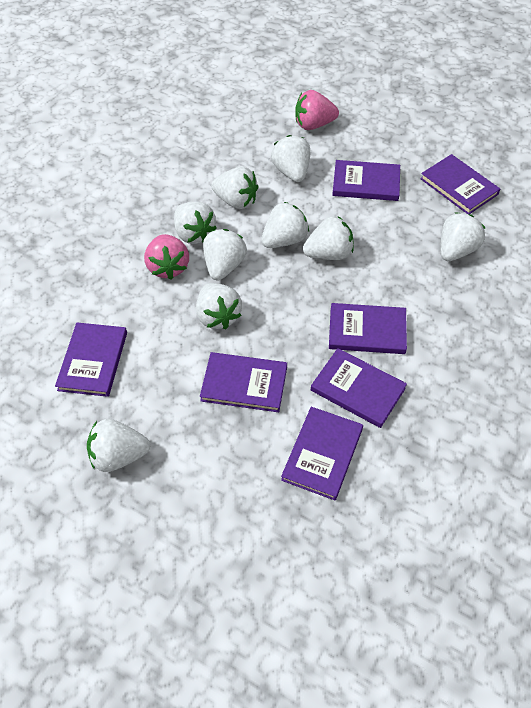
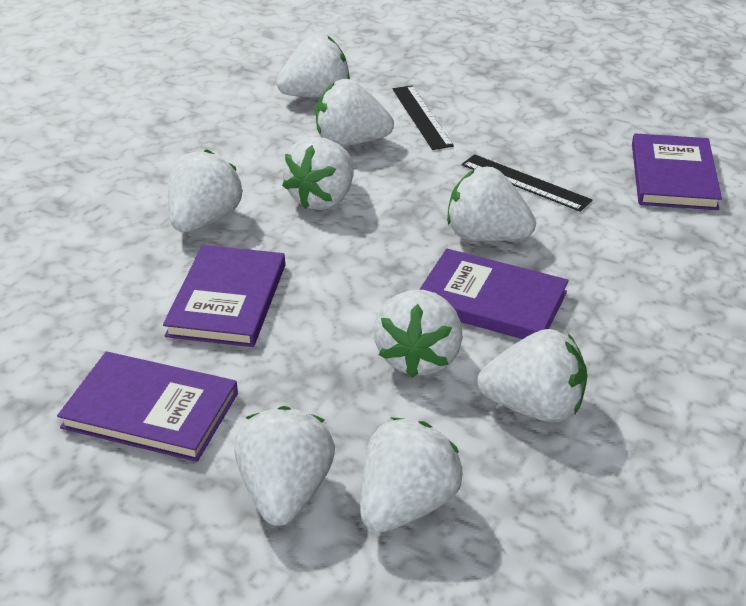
black ruler: 0 -> 2
pink strawberry: 2 -> 0
purple book: 7 -> 4

